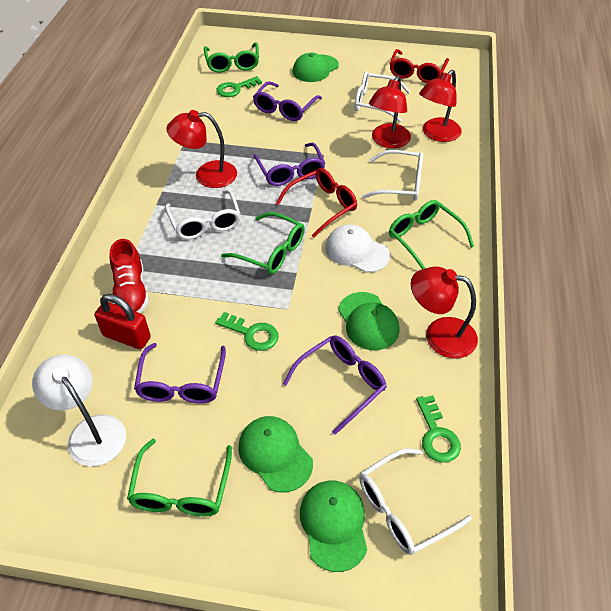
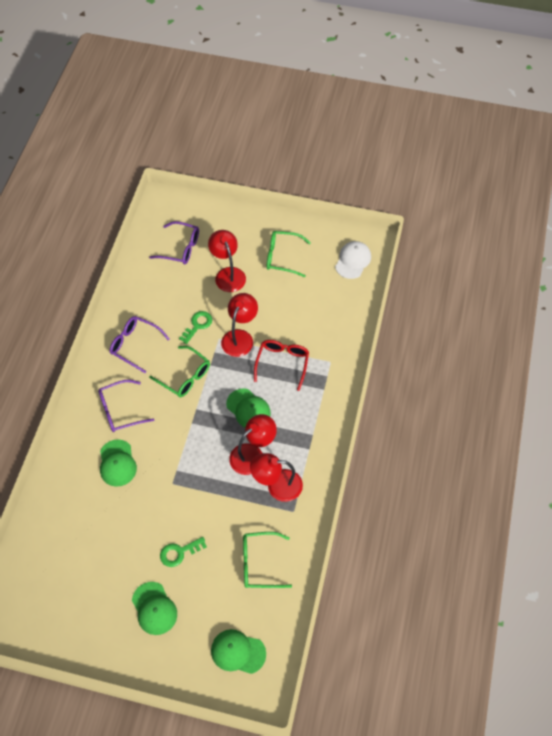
green glasses: 4 -> 3
green key: 3 -> 2
purple glasses: 4 -> 3
red glasses: 2 -> 1
red padlock: 1 -> 0
red shoe: 1 -> 0
white glasses: 4 -> 0
white lamp: 1 -> 0

